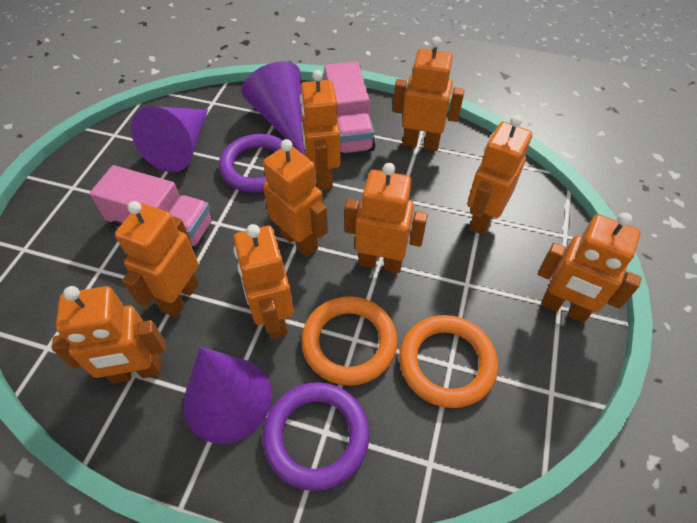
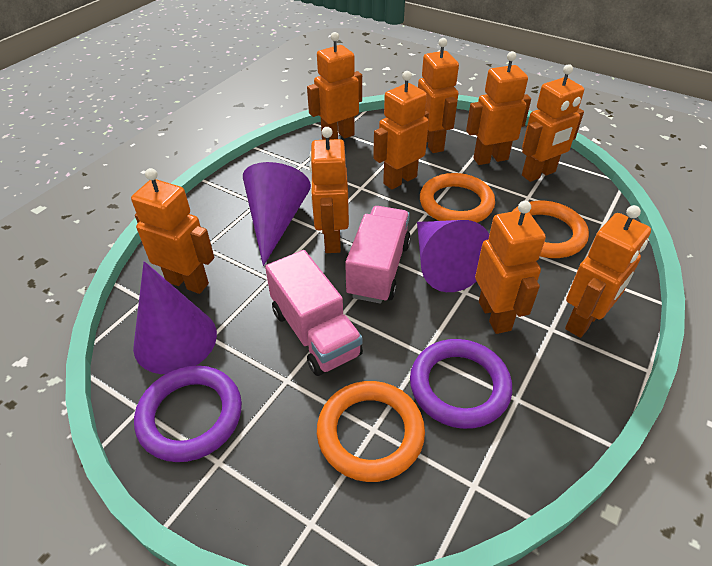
orange ring: 2 -> 3

